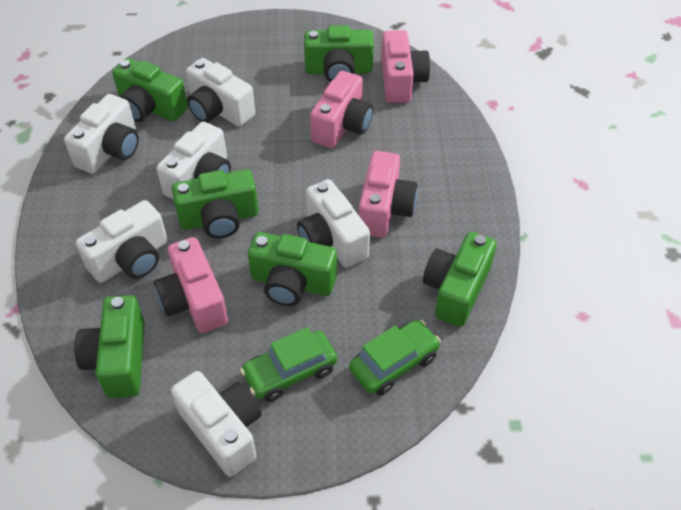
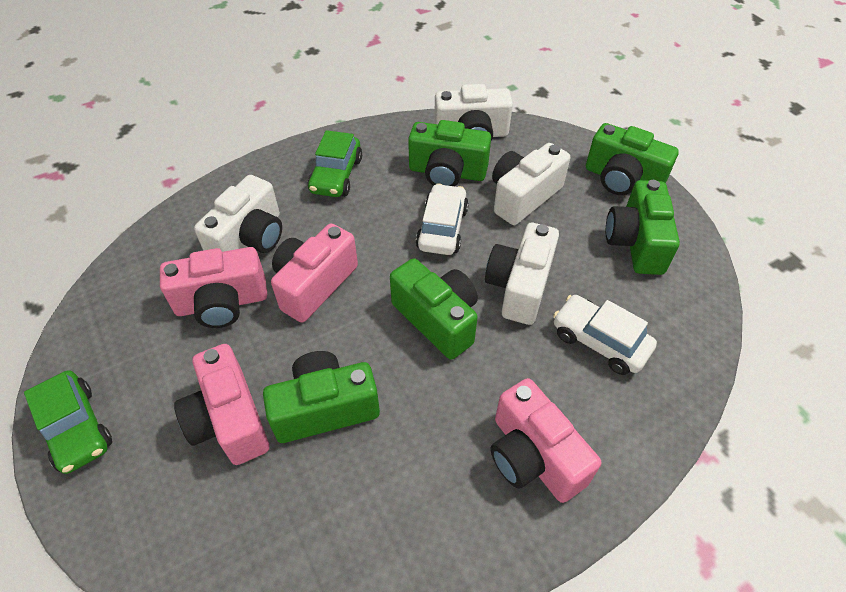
green camera: 6 -> 5
white camera: 6 -> 4
white car: 0 -> 2

